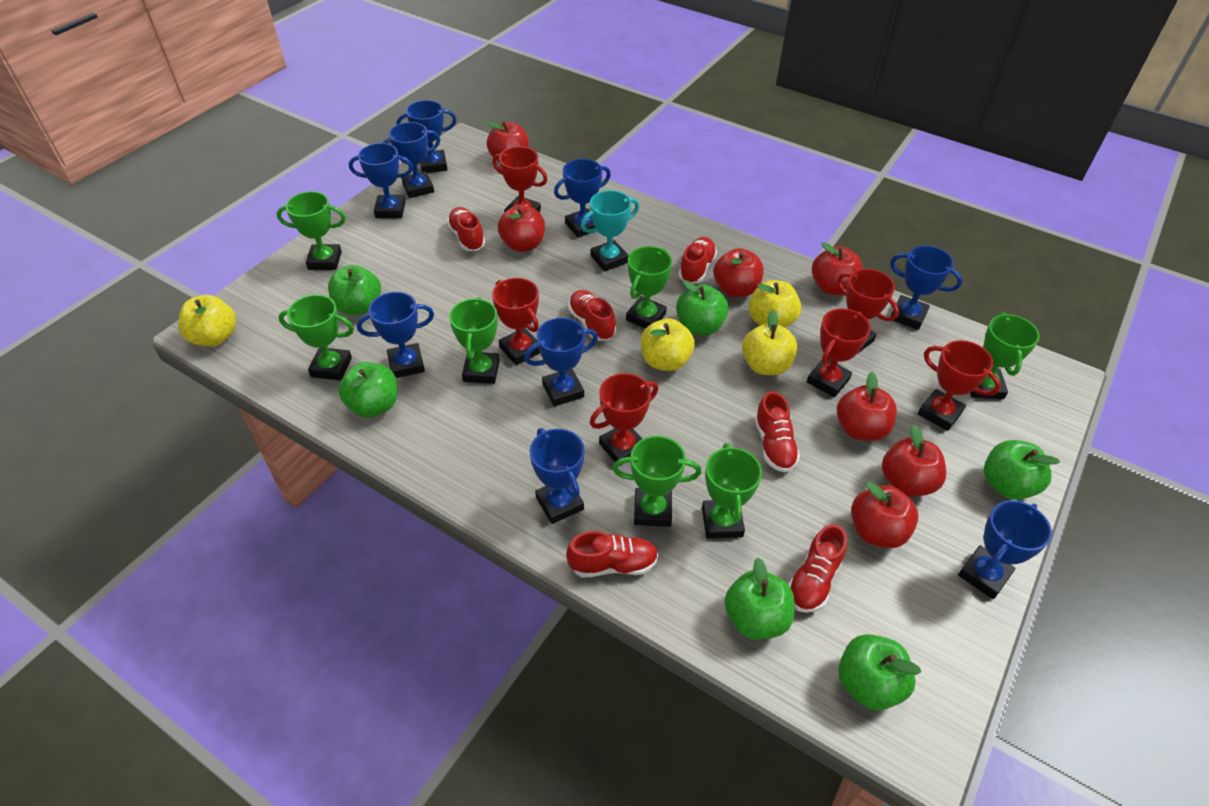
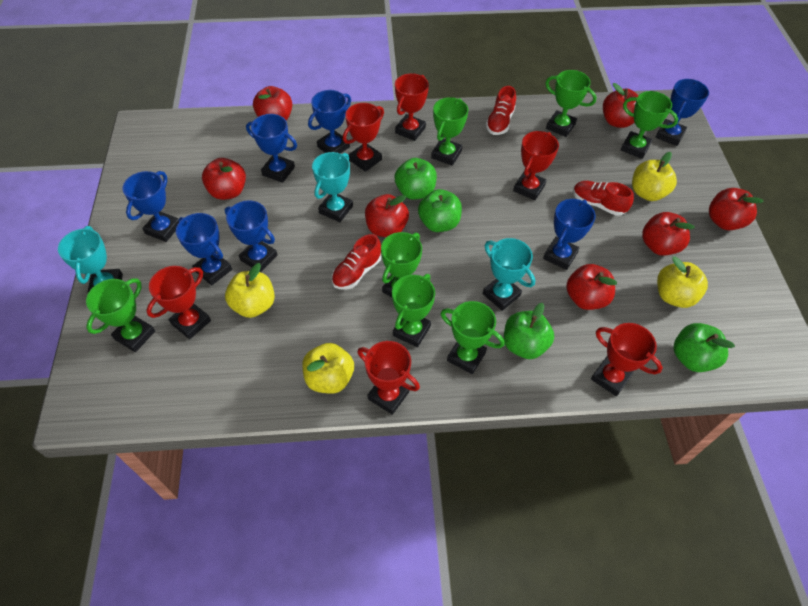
blue trophy: 9 -> 7
green apple: 6 -> 4
red shoe: 6 -> 3
turquoise trophy: 1 -> 3

